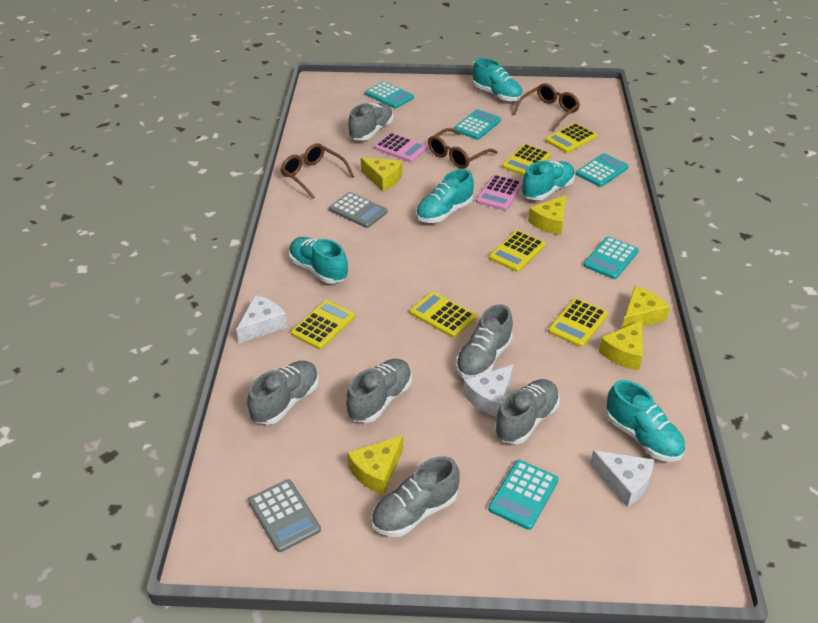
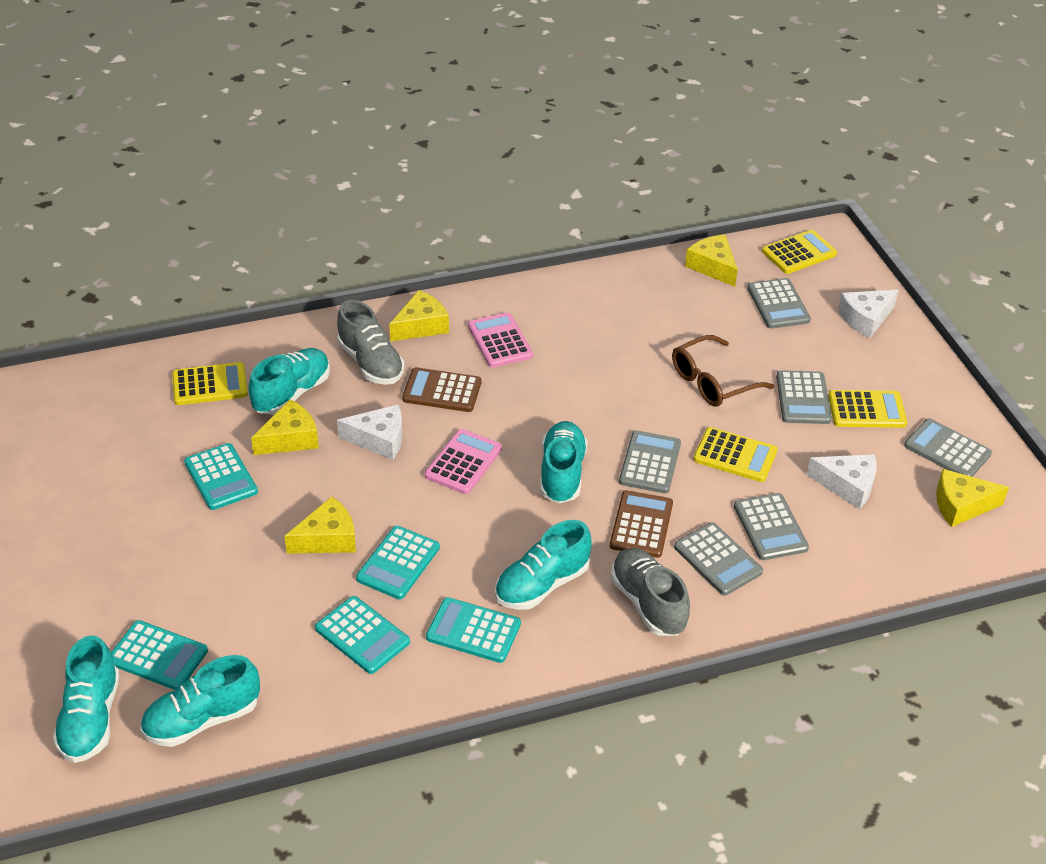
brown calculator: 0 -> 2
brown glasses: 3 -> 1
grey calculator: 2 -> 6
grey shoe: 6 -> 2
yellow calculator: 6 -> 4

